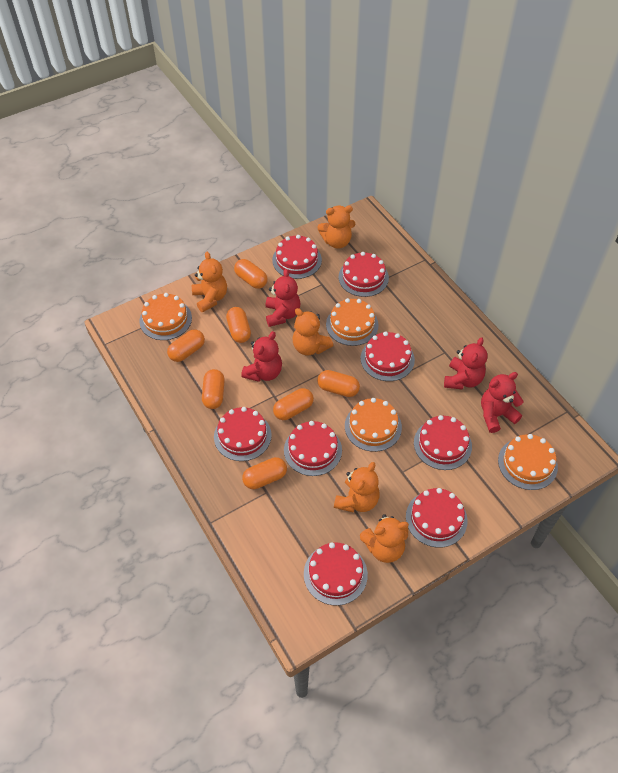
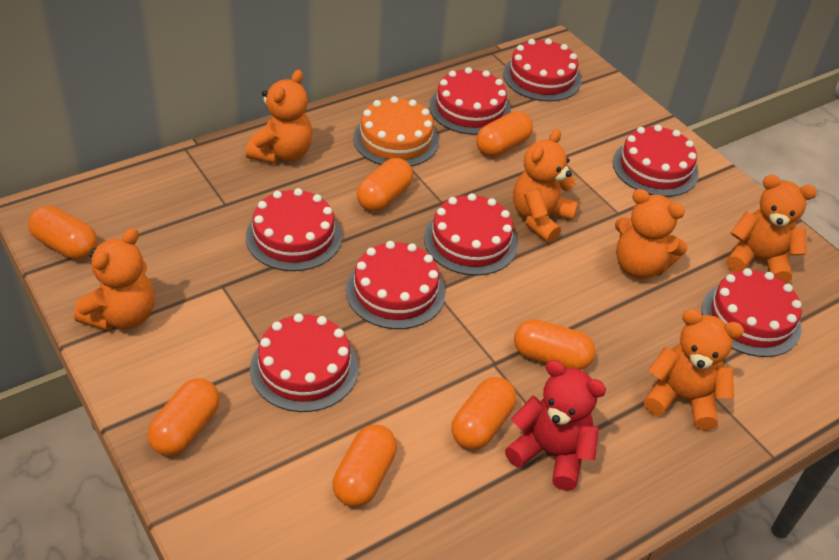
orange cake: 4 -> 1
orange teddy bear: 5 -> 6
red teddy bear: 4 -> 1

